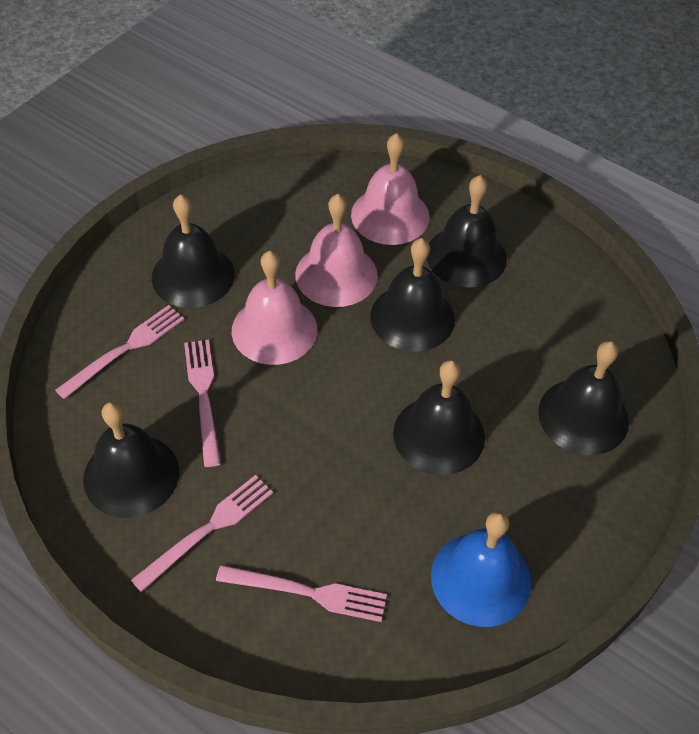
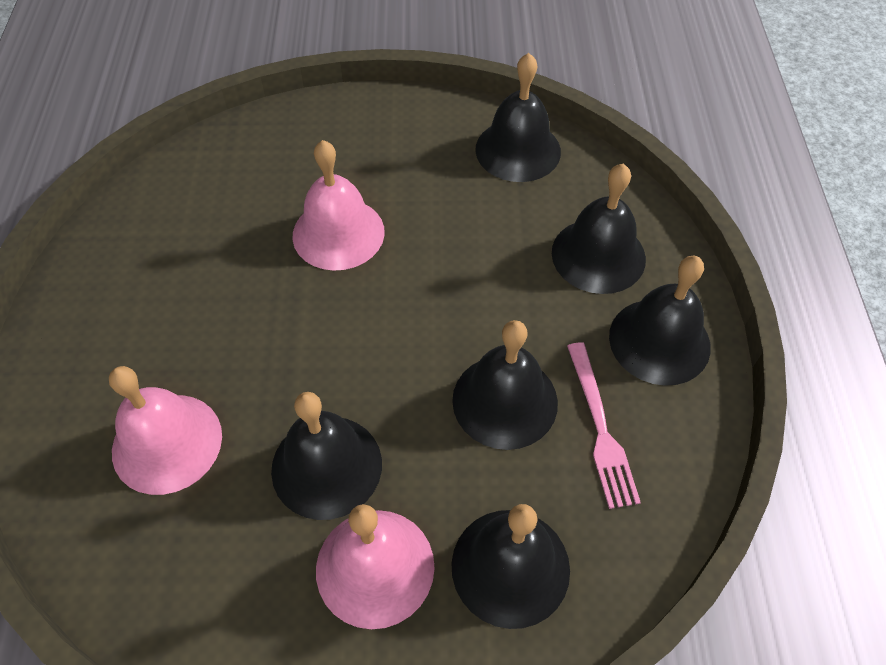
blue bell: 1 -> 0
pink fork: 4 -> 1

